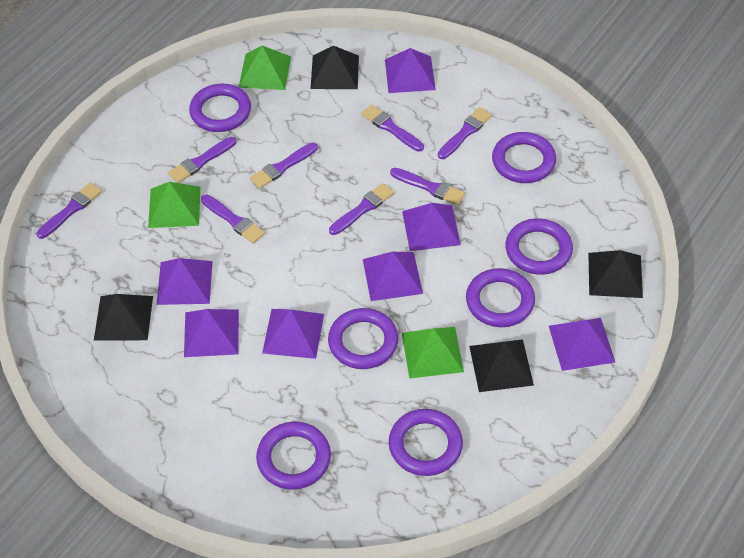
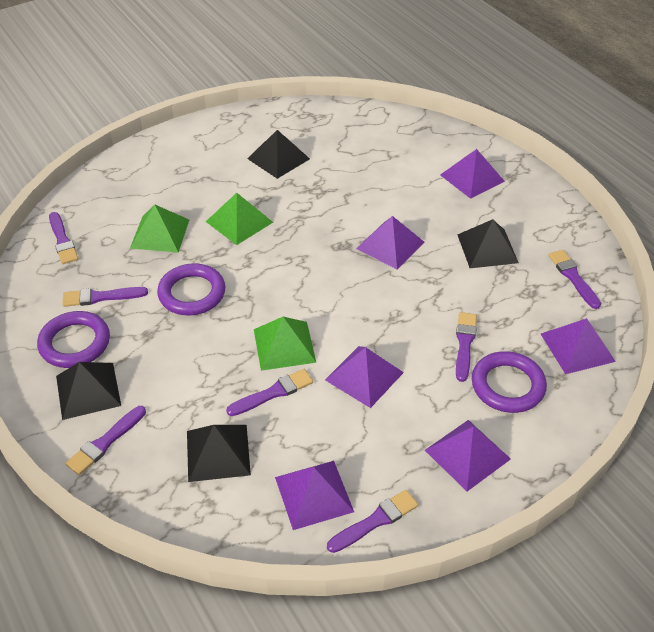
purple brush: 8 -> 7
purple pyramid: 7 -> 6
purple ring: 7 -> 3

